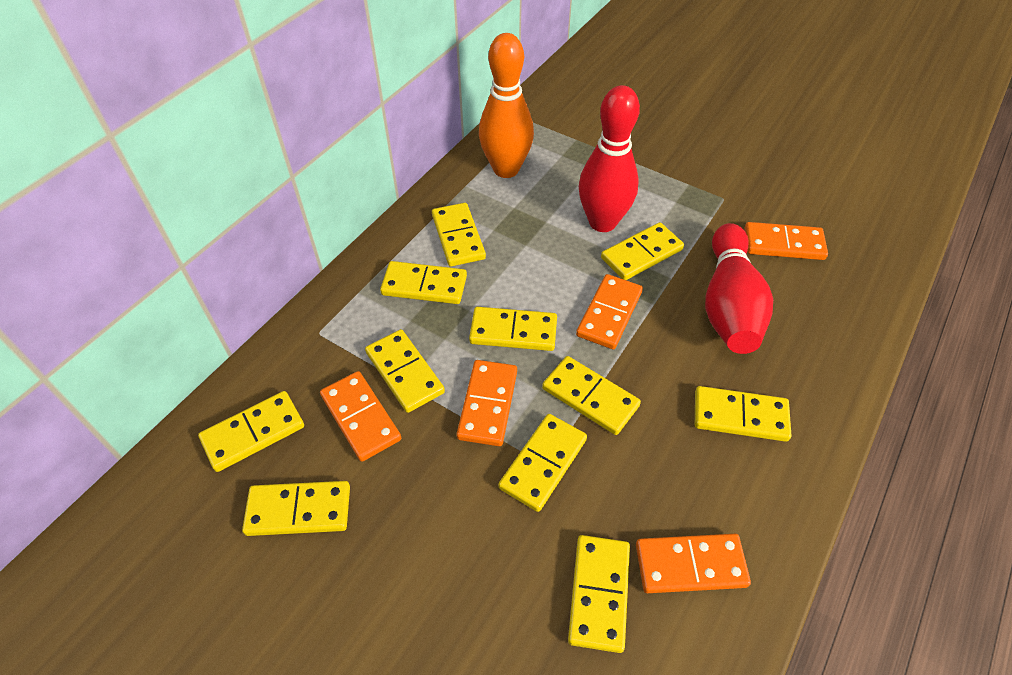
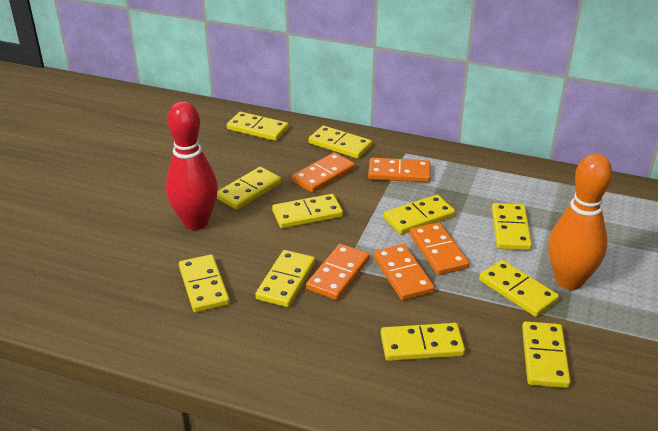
red bowling pin: 2 -> 1

